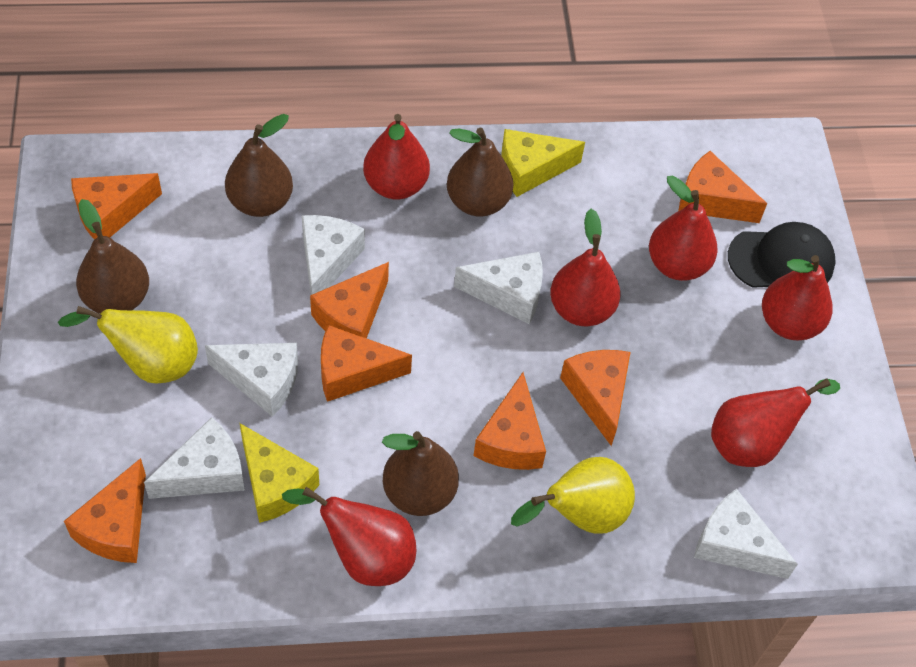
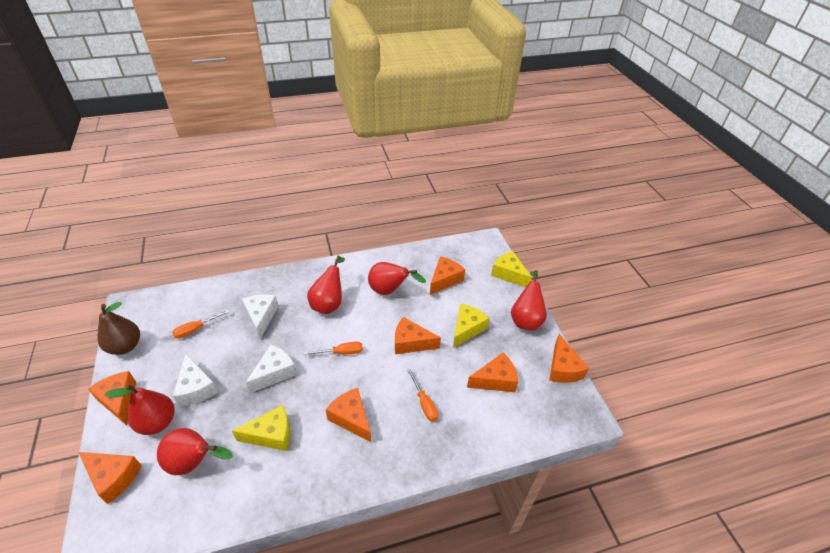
black cap: 1 -> 0
brown pear: 4 -> 1
orange screwdriver: 0 -> 3
red pear: 6 -> 5
white cheese: 5 -> 3
yellow cheese: 2 -> 3
yellow pear: 2 -> 0

